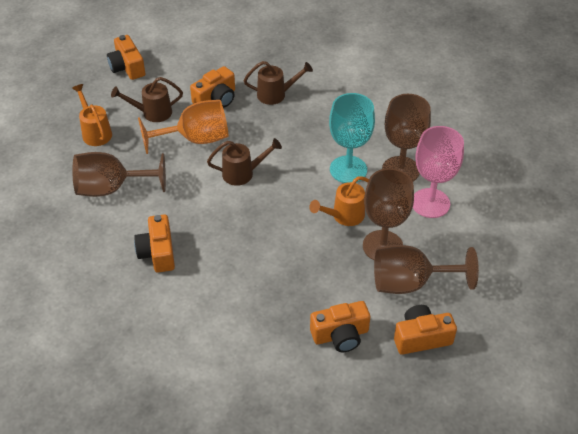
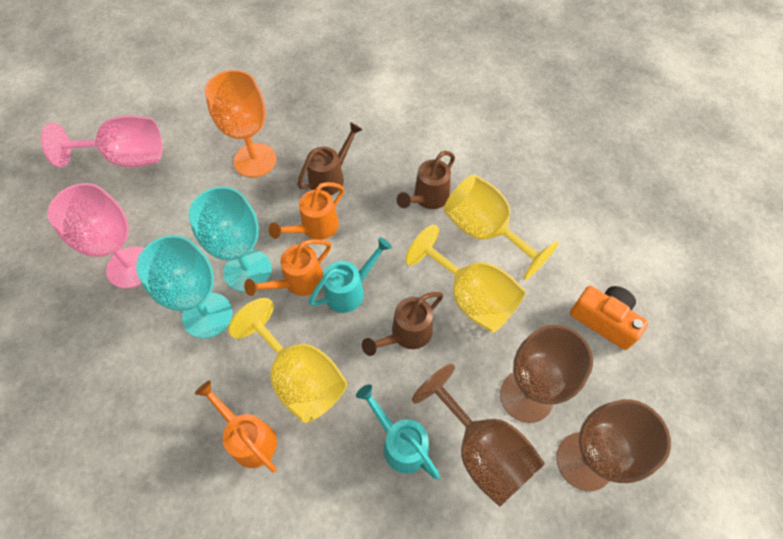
brown goblet: 4 -> 3
orange camera: 5 -> 1
orange watering can: 2 -> 3
pink goblet: 1 -> 2
turquoise goblet: 1 -> 2
turquoise watering can: 0 -> 2
yellow goblet: 0 -> 3

